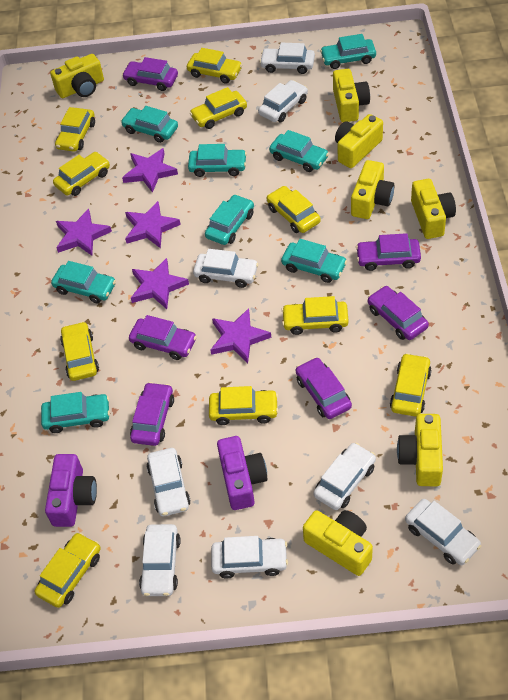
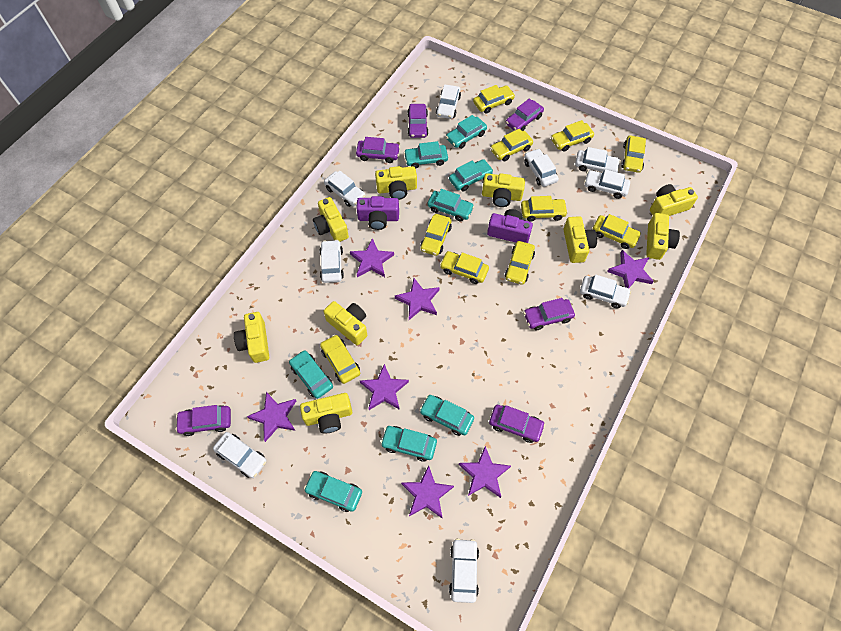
purple star: 5 -> 7
white car: 8 -> 9
yellow camera: 7 -> 9

